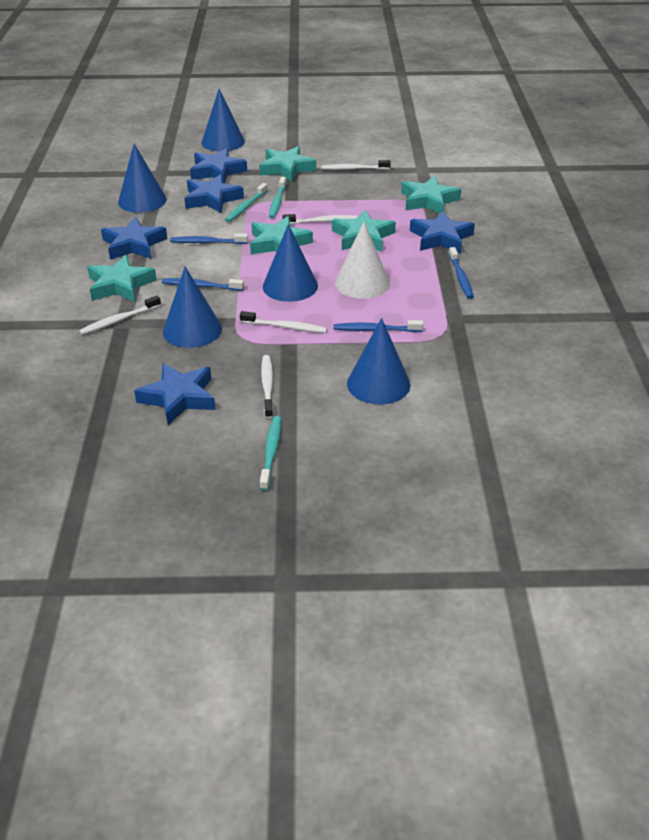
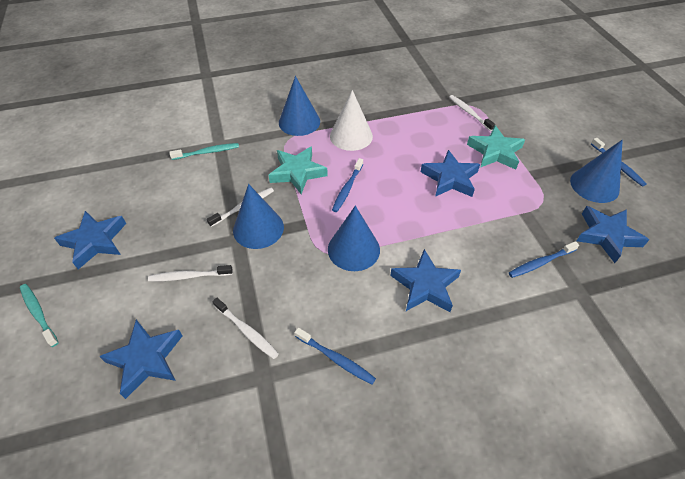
blue cone: 5 -> 4
turquoise star: 5 -> 2
turquoise toothbrush: 3 -> 2
white toothbrush: 5 -> 4

